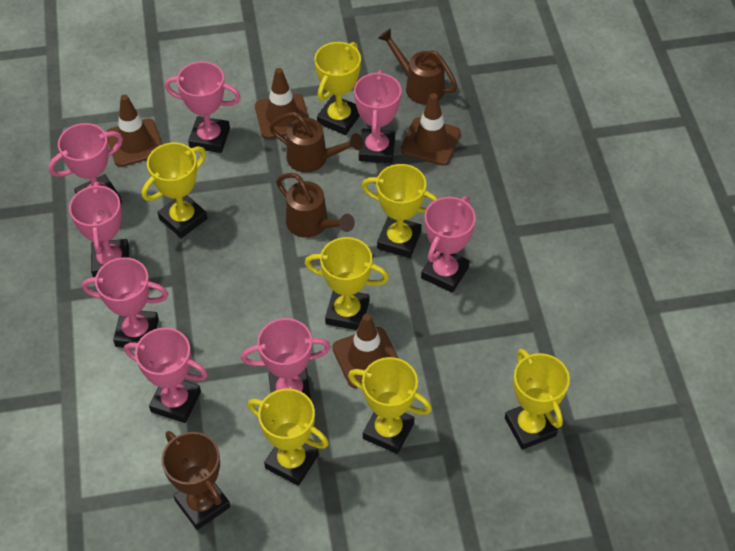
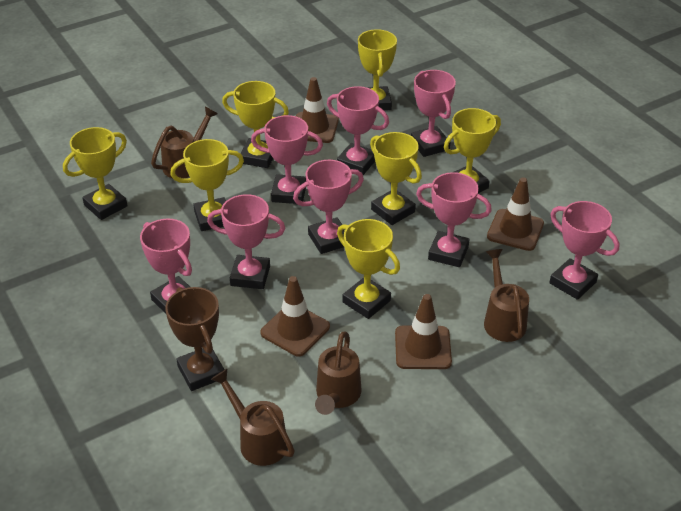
brown watering can: 3 -> 4

